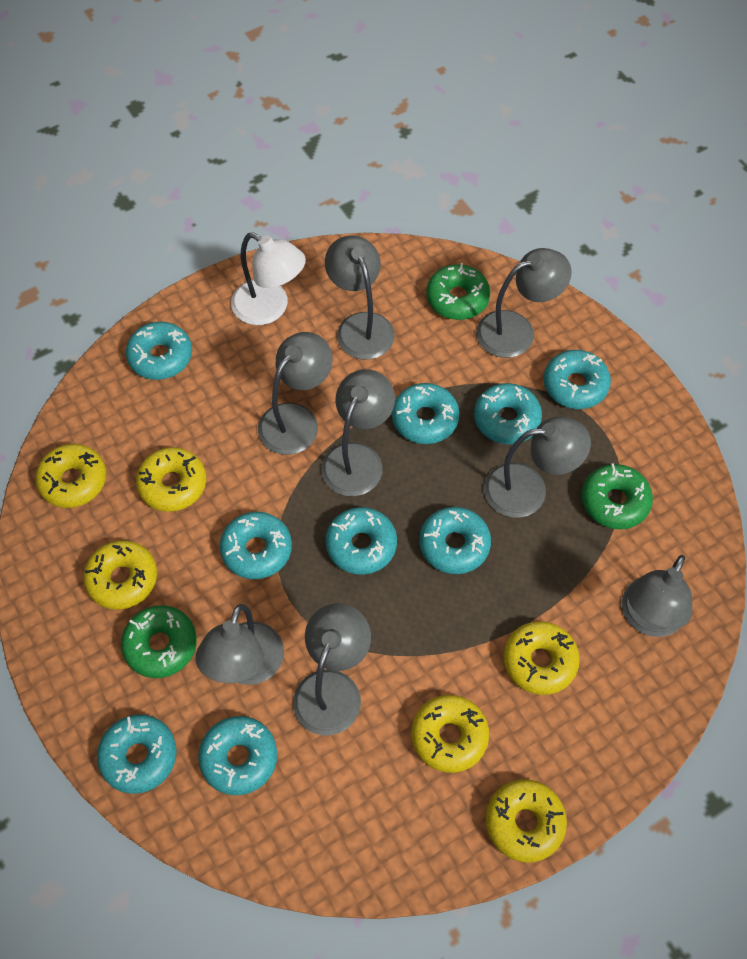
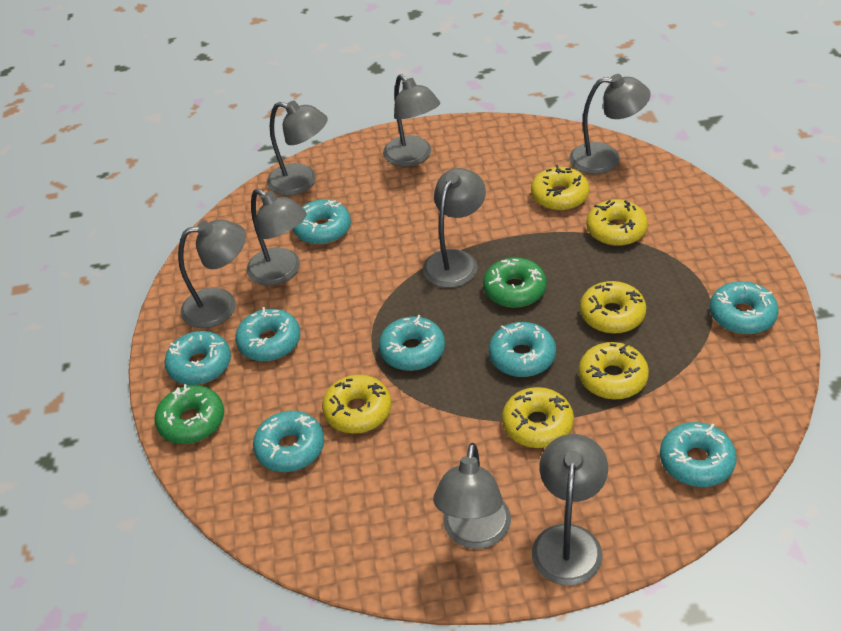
green donut: 3 -> 2
turquoise donut: 9 -> 8
white lamp: 1 -> 0

